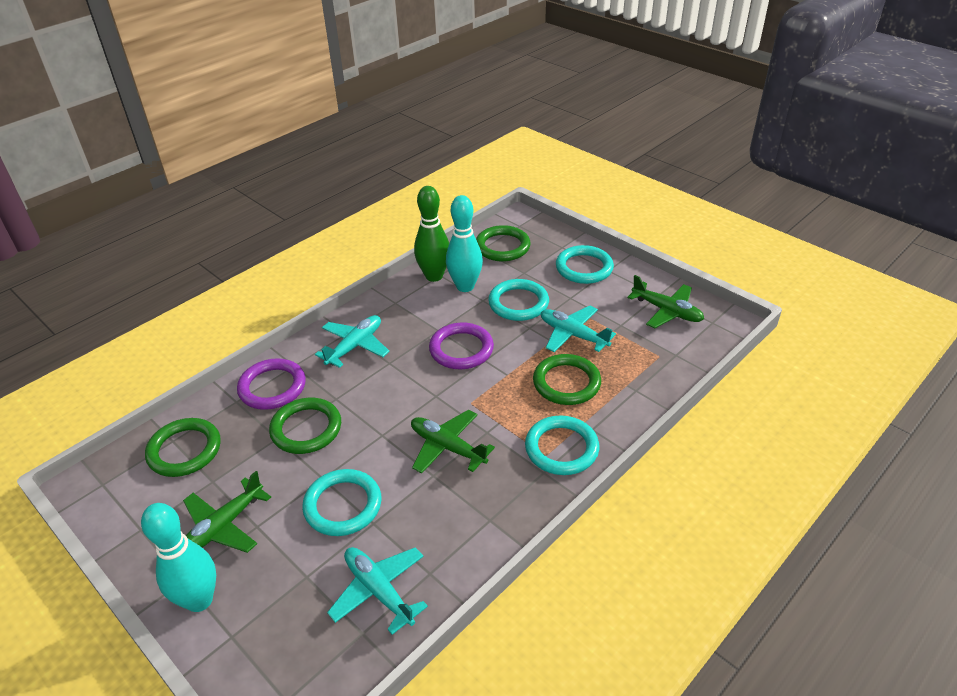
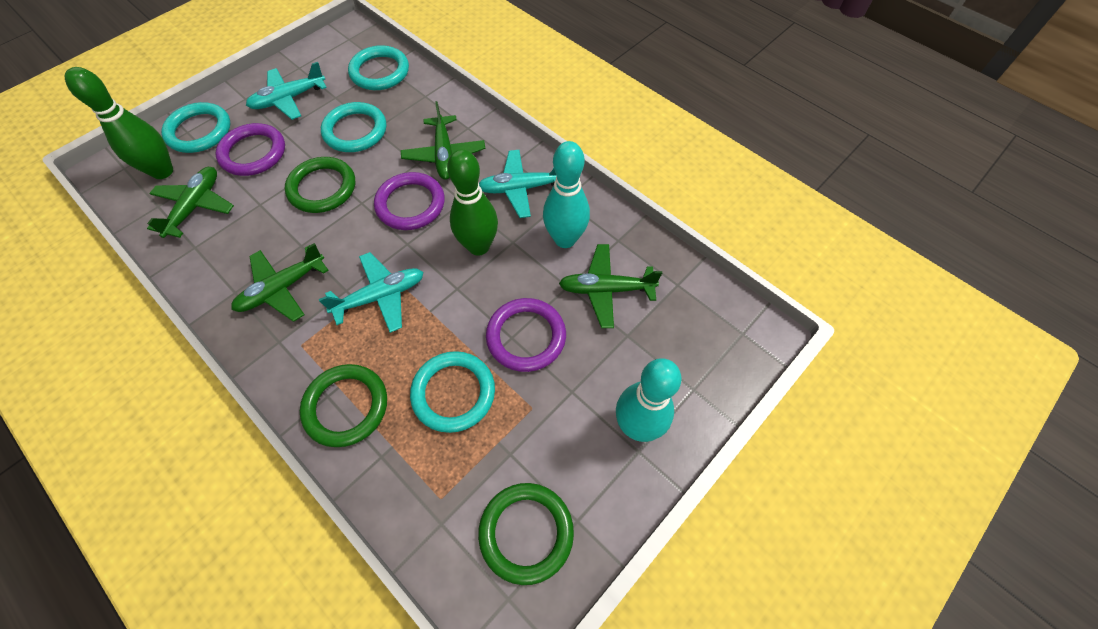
green bowling pin: 1 -> 2
green plane: 3 -> 4
green ring: 4 -> 3
purple ring: 2 -> 3

